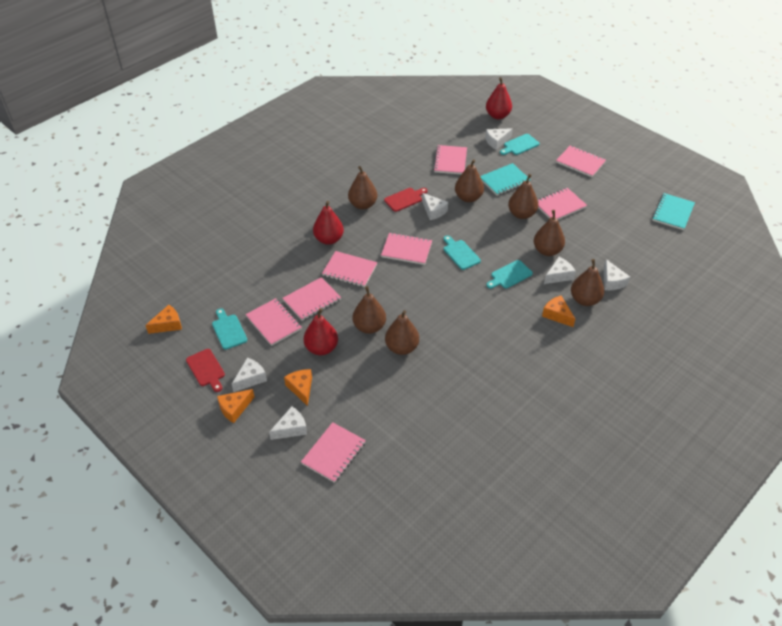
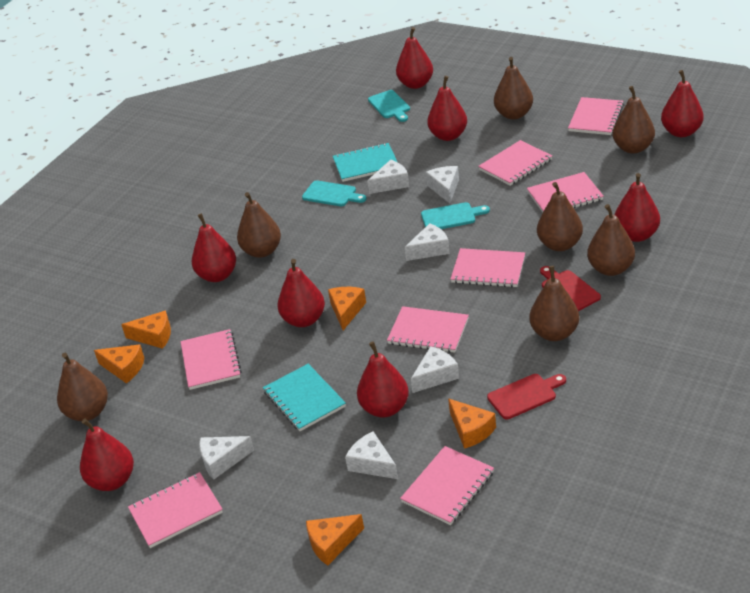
orange cheese: 4 -> 5
red pear: 3 -> 8
turquoise cutting board: 4 -> 3

